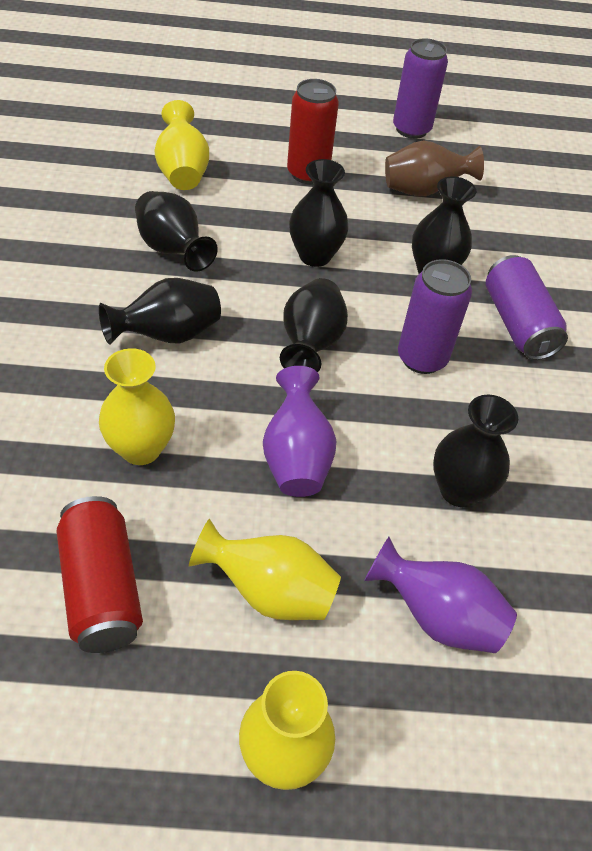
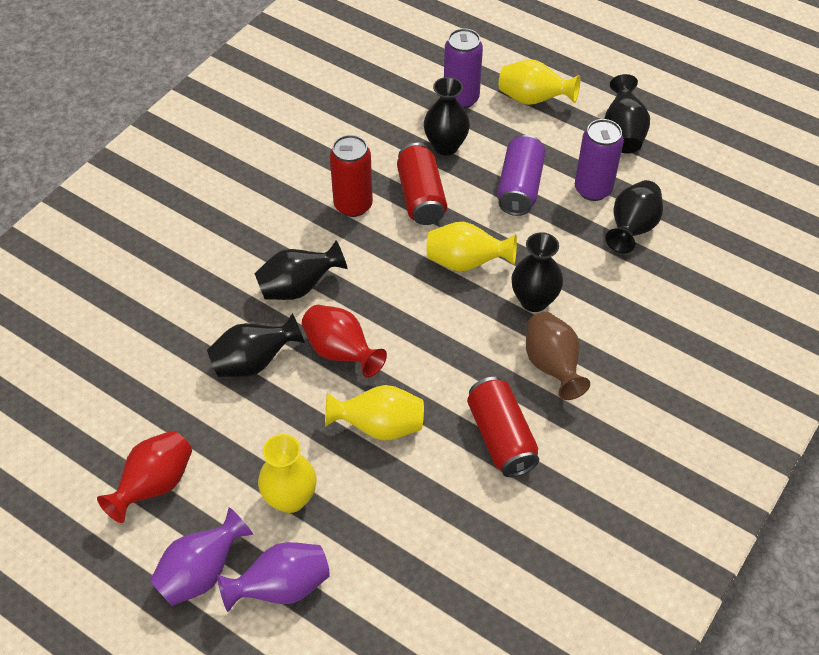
red can: 2 -> 3
red vase: 0 -> 2

